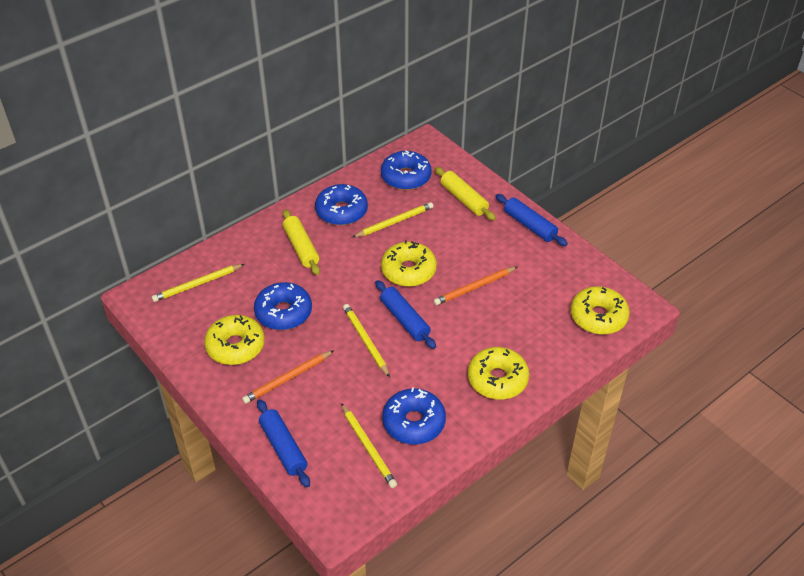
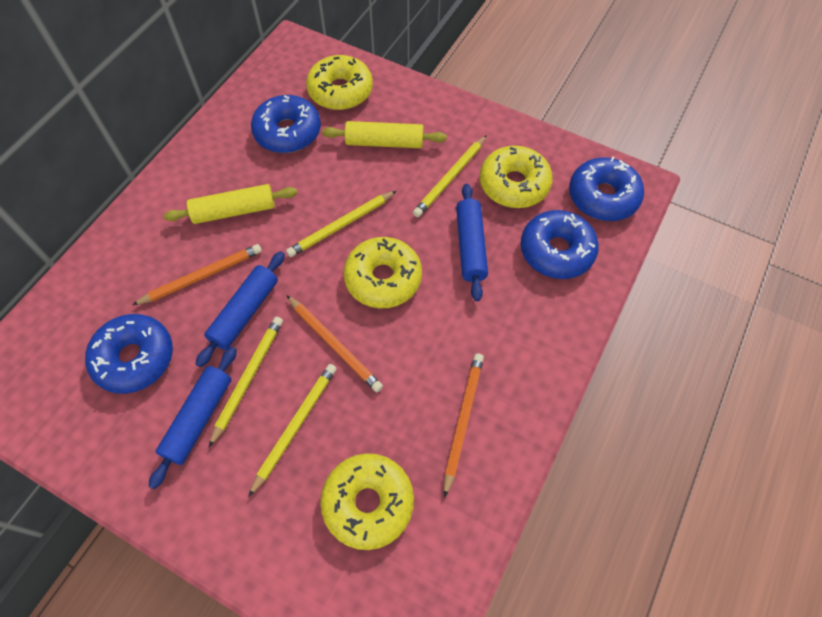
orange pencil: 2 -> 3

